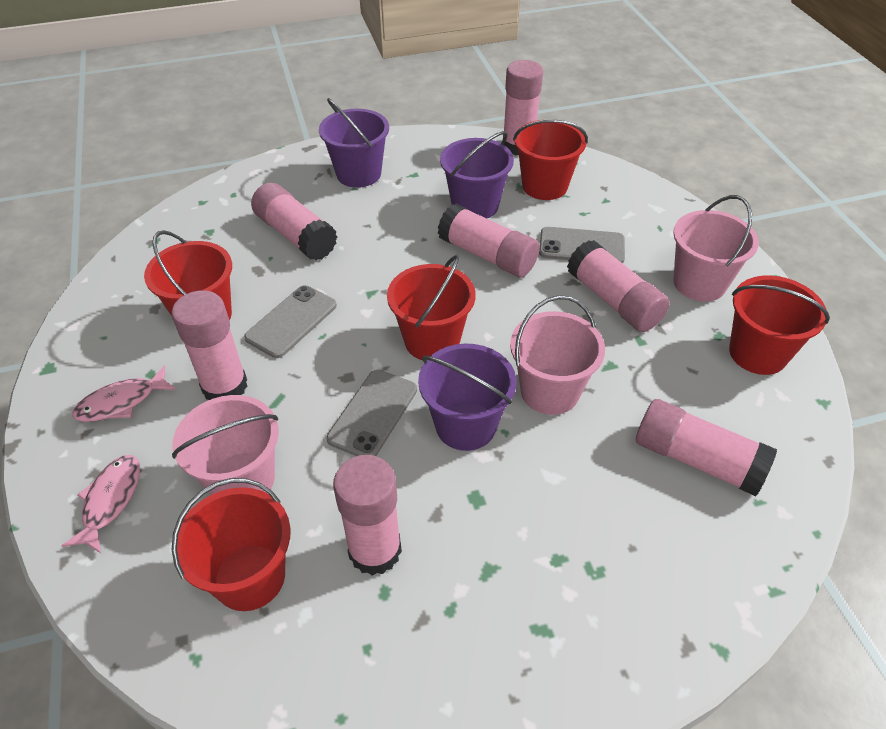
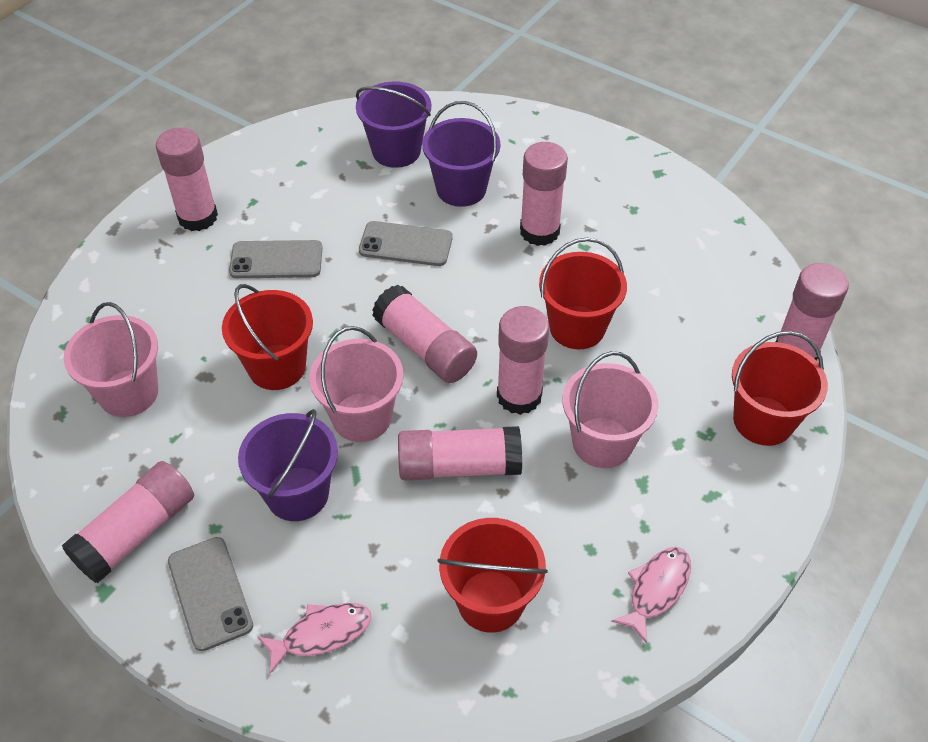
red bucket: 5 -> 4

